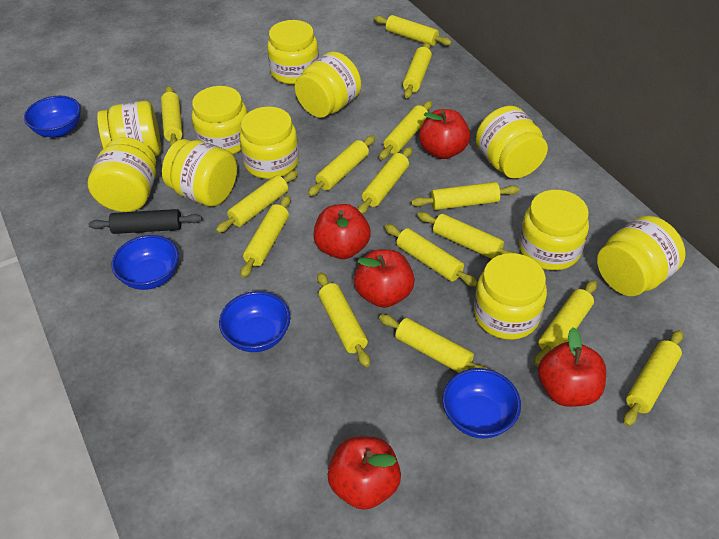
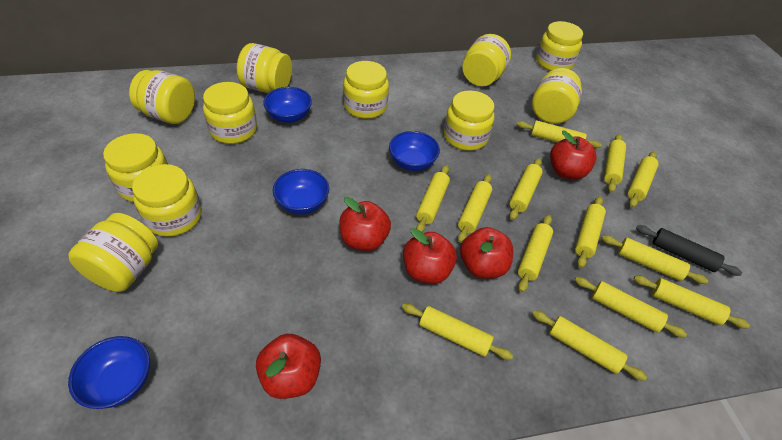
yellow rolling pin: 15 -> 13

